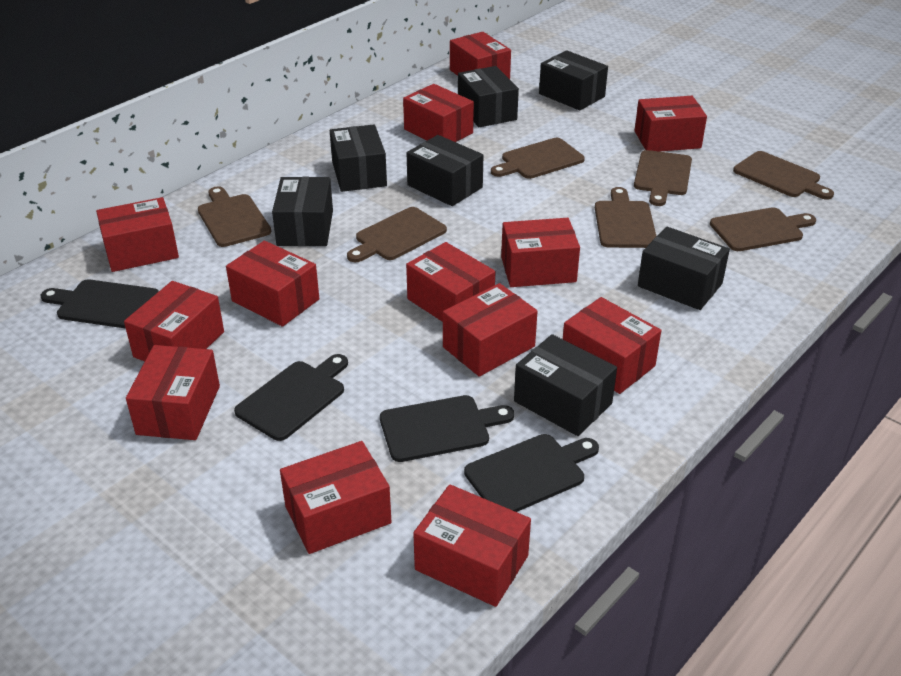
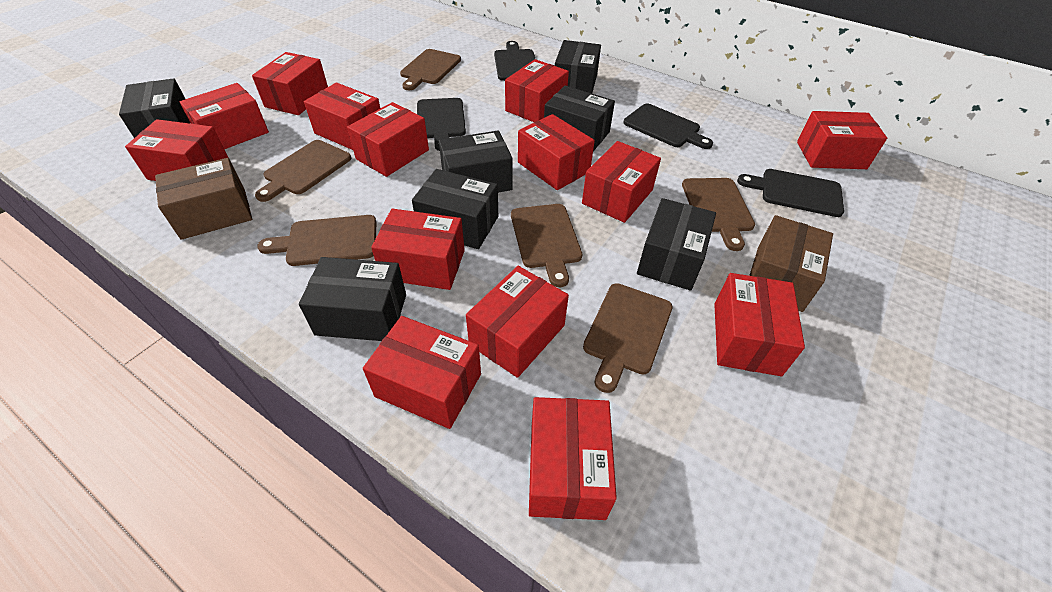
brown box: 0 -> 2
brown cutting board: 7 -> 6
red box: 13 -> 14

